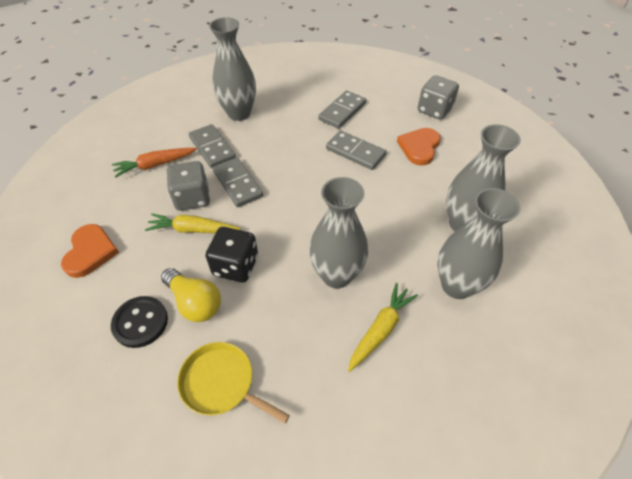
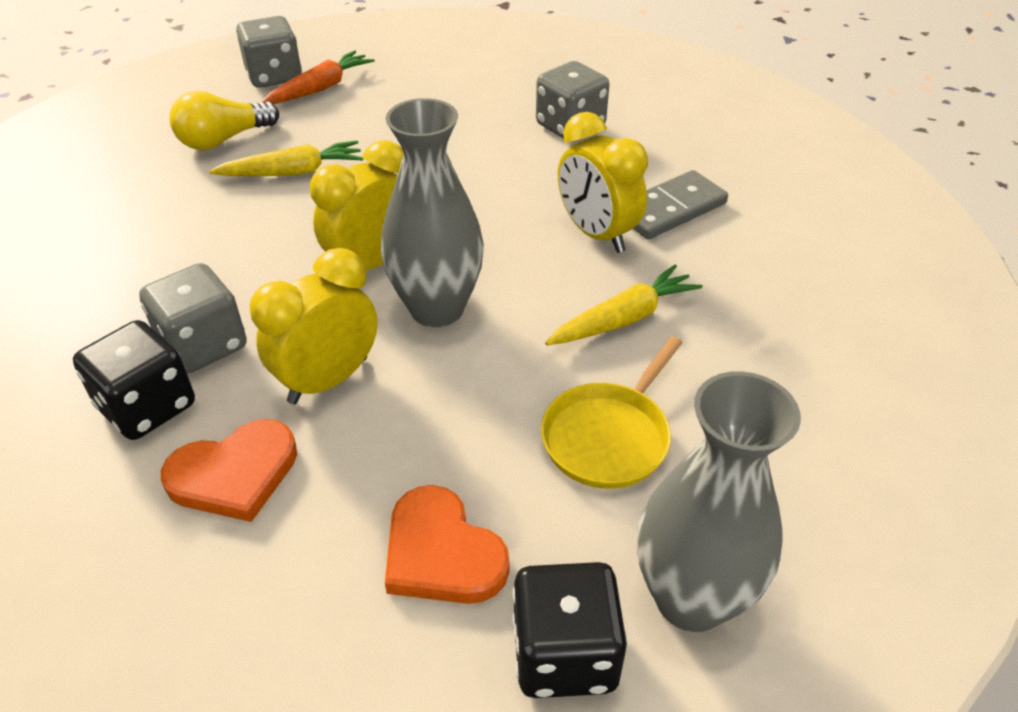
black button: 1 -> 0
black dice: 1 -> 2
grey dice: 2 -> 3
grey domino: 4 -> 1
grey vase: 4 -> 2
yellow clock: 0 -> 3

